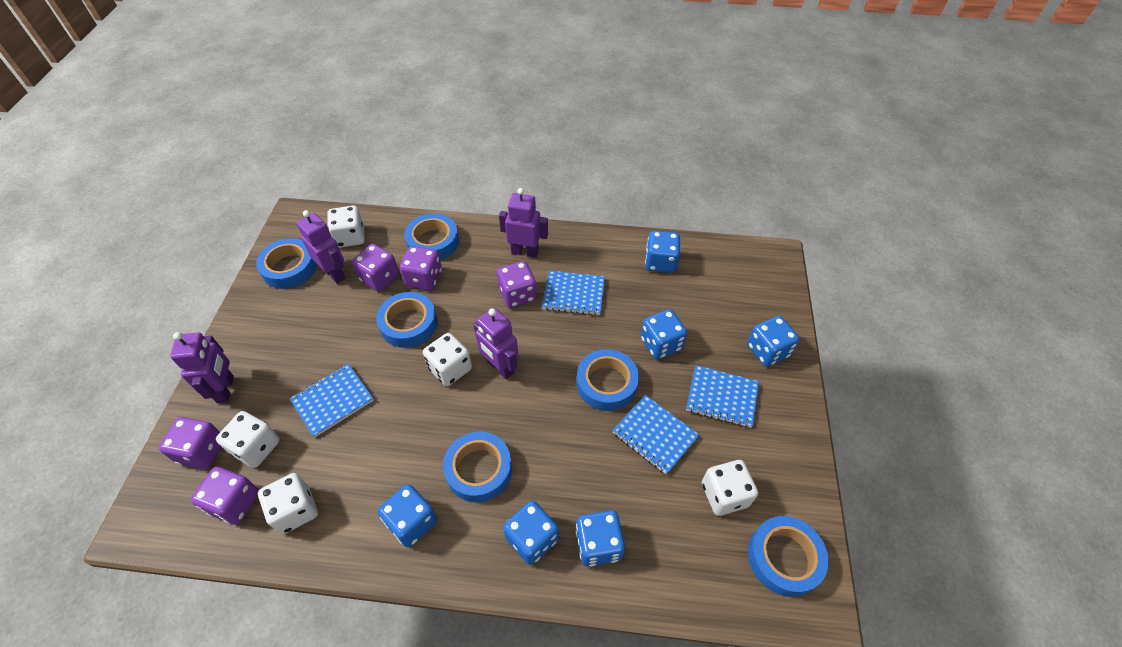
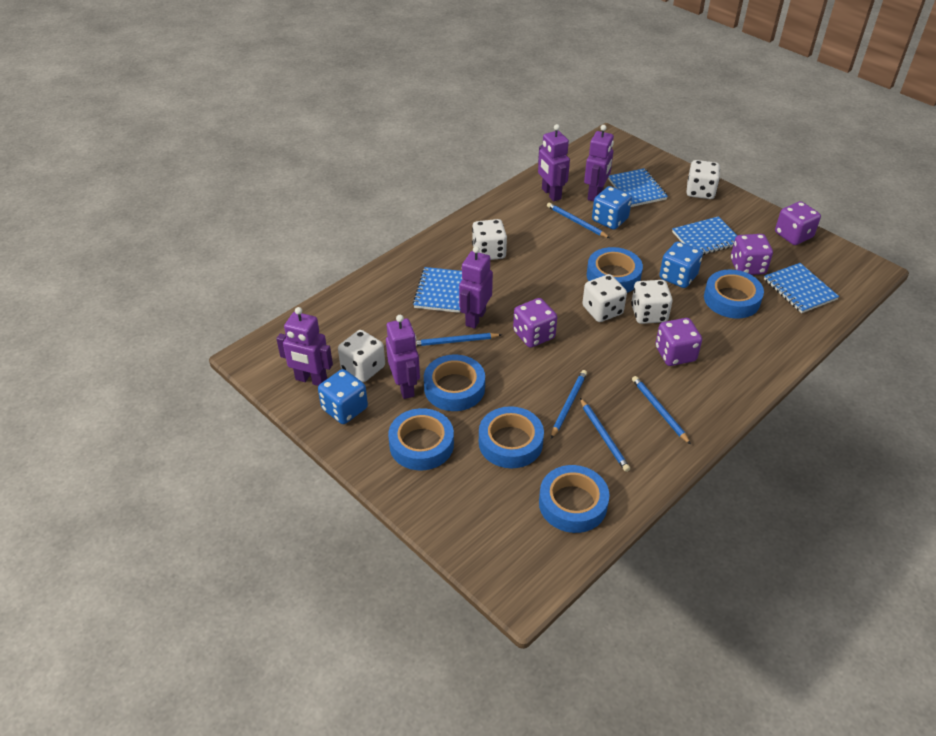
blue dice: 6 -> 3
blue pencil: 0 -> 5
purple dice: 5 -> 4
purple robot: 4 -> 5

